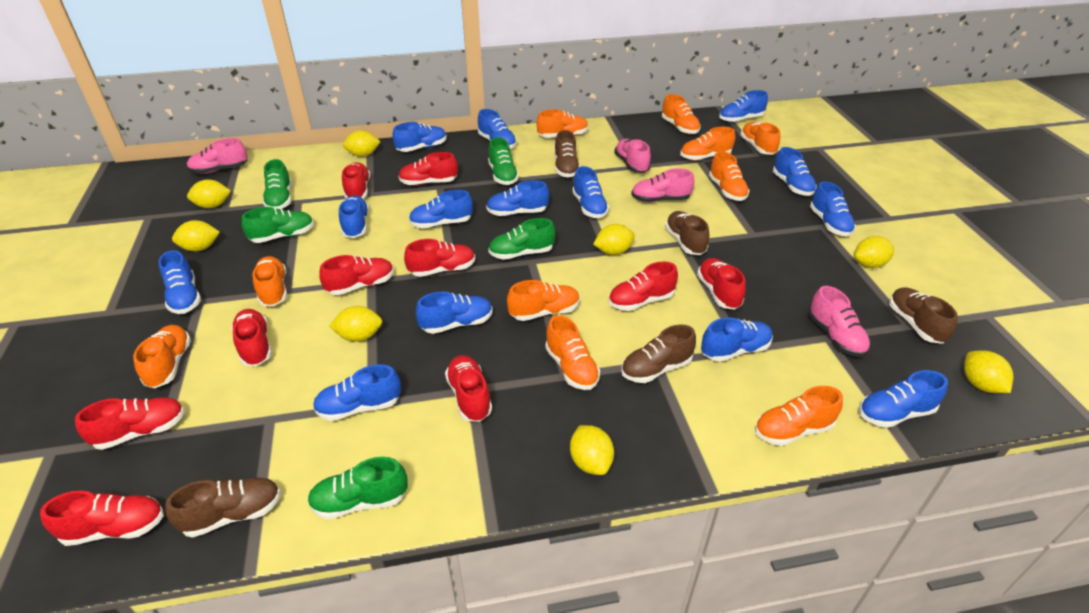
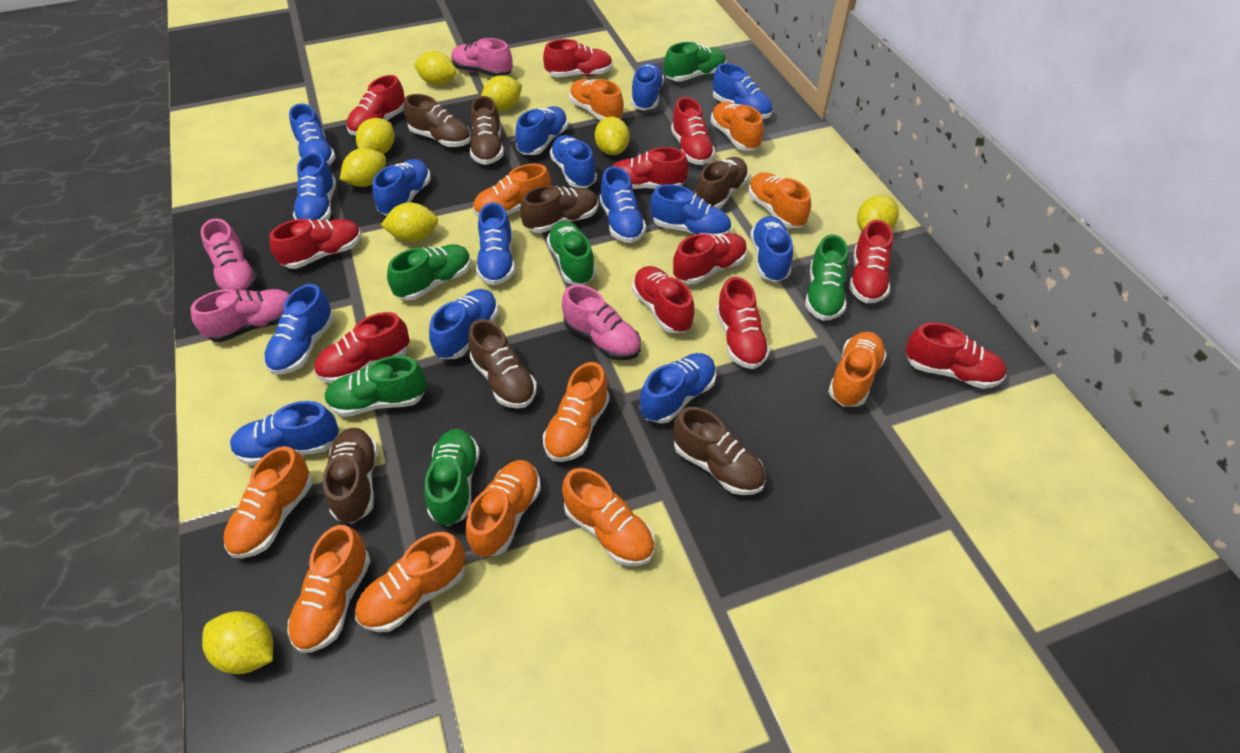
blue shoe: 14 -> 15
brown shoe: 5 -> 7
green shoe: 5 -> 6
orange shoe: 10 -> 11
red shoe: 10 -> 11

